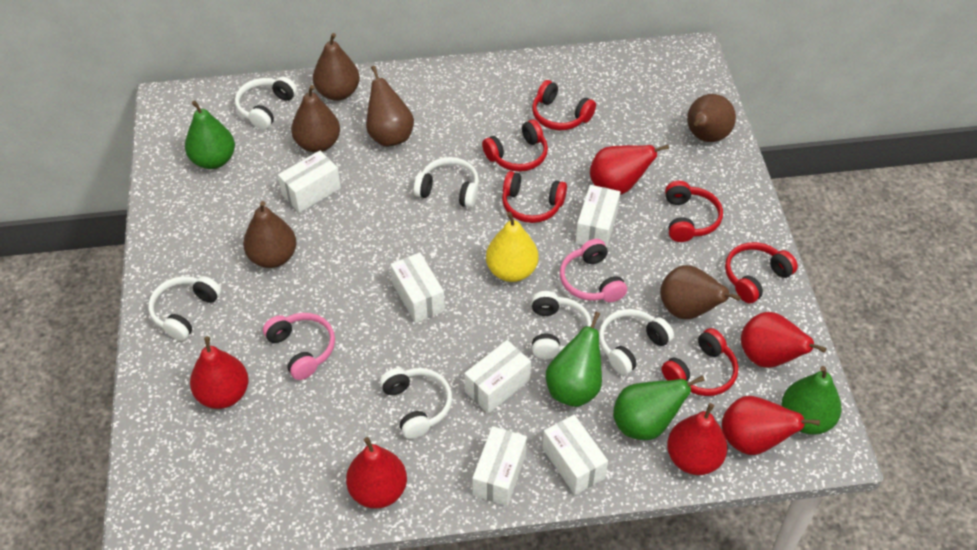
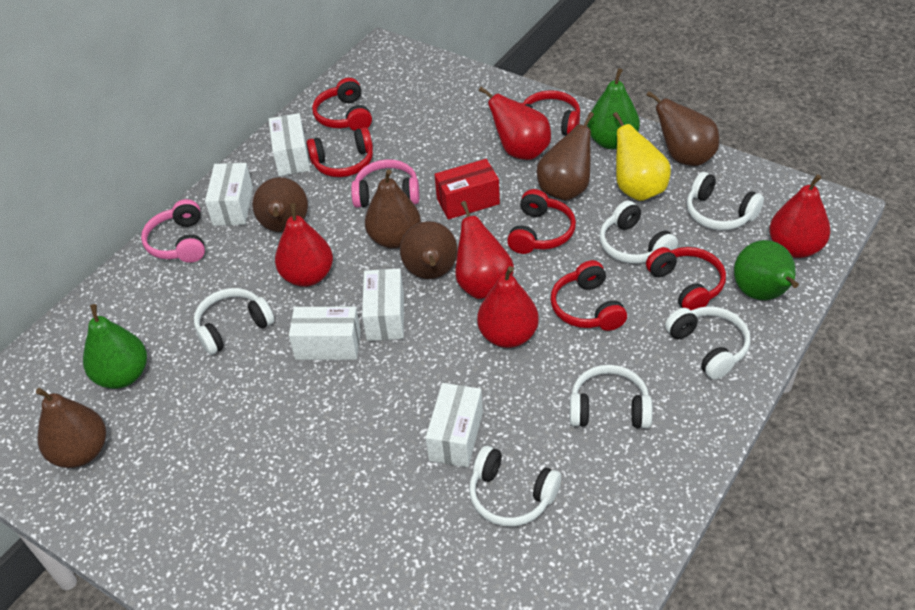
green pear: 4 -> 3
red box: 0 -> 1
red pear: 6 -> 5
white box: 6 -> 5

